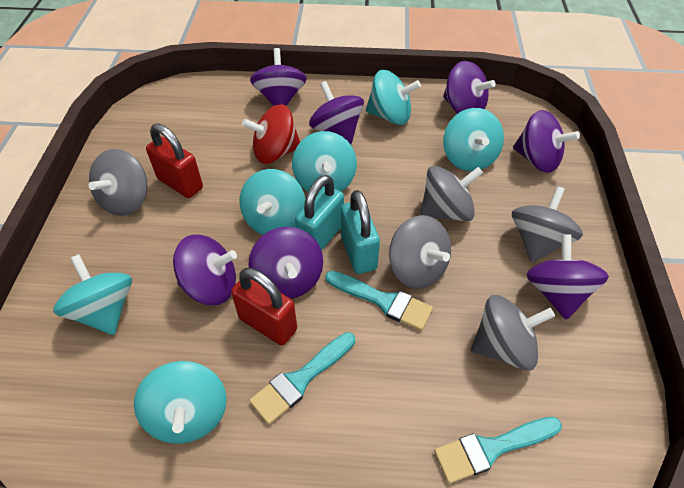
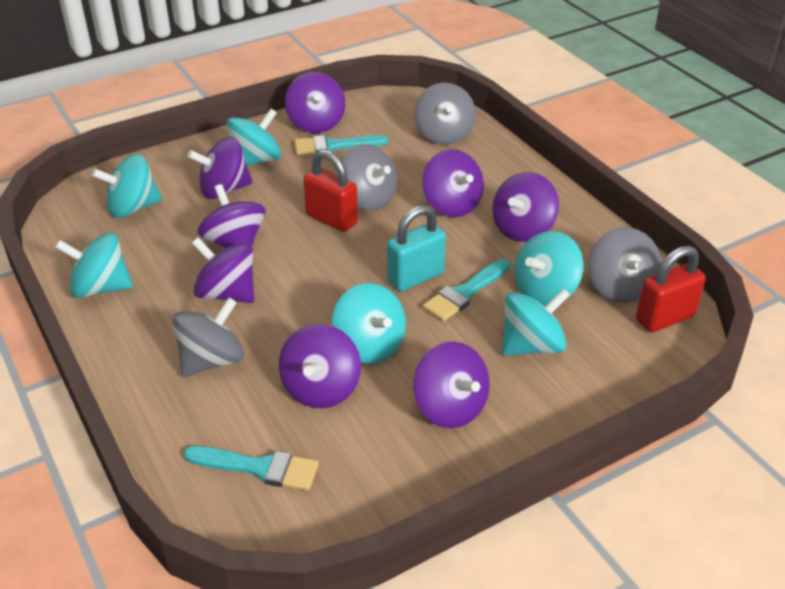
grey spinning top: 5 -> 4
purple spinning top: 7 -> 8
red spinning top: 1 -> 0
turquoise padlock: 2 -> 1

